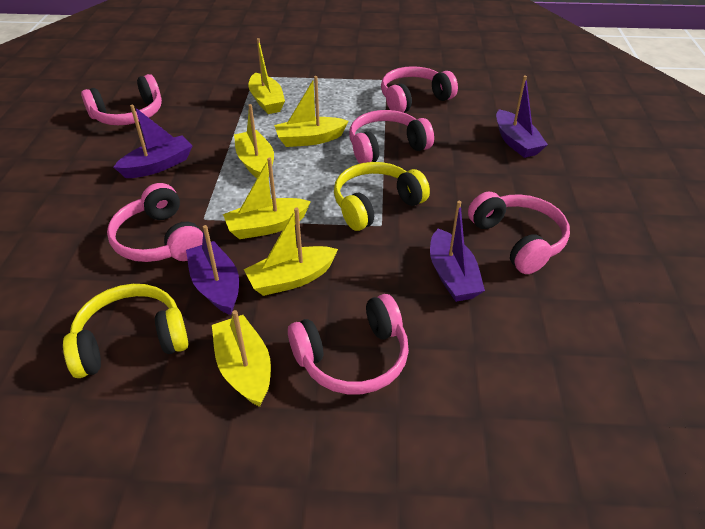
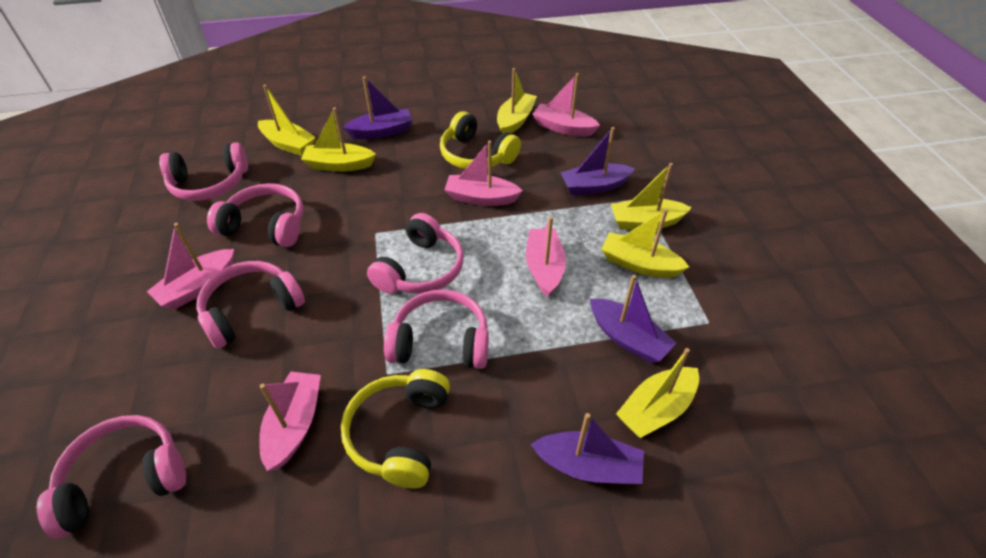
pink boat: 0 -> 5

